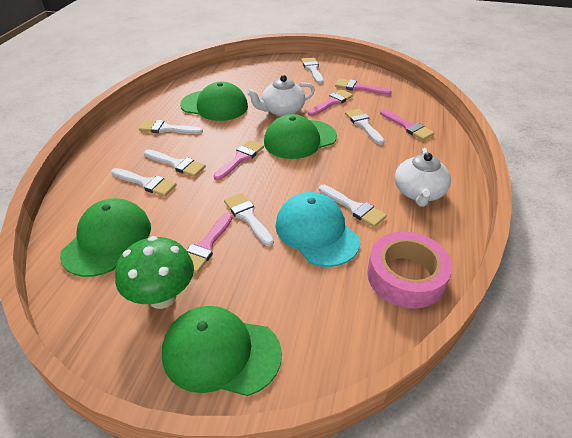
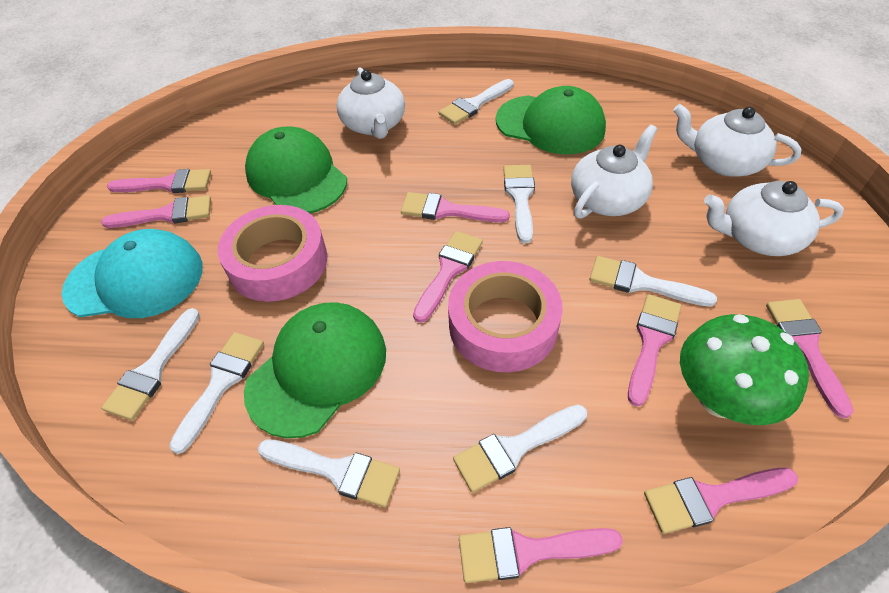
green cap: 4 -> 3
pink brush: 5 -> 8
pink tape: 1 -> 2
white teapot: 2 -> 4

